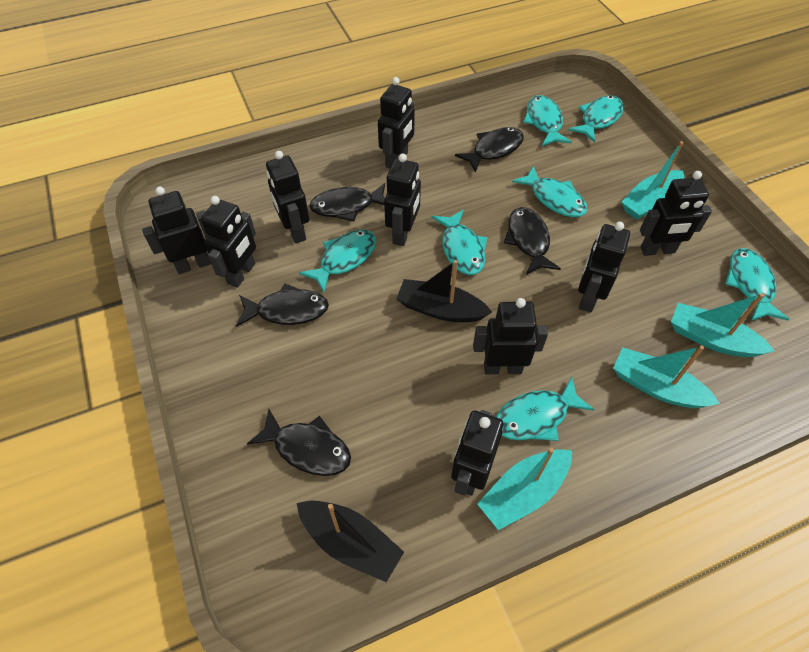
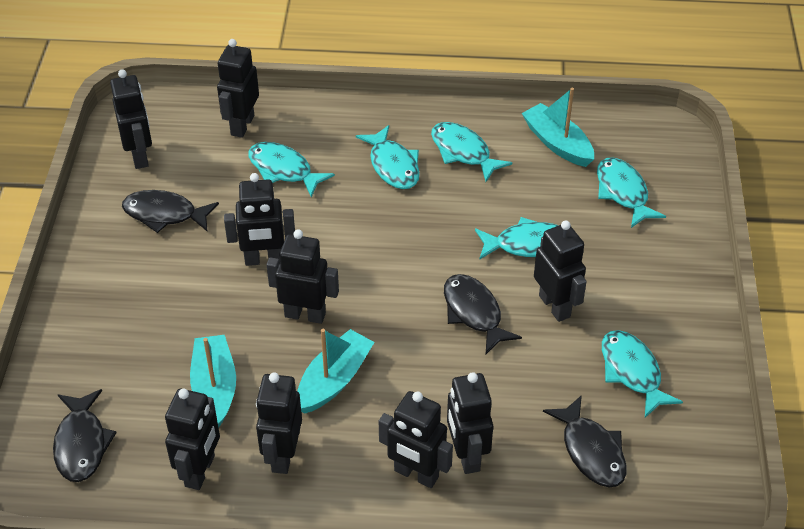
black boat: 2 -> 0
black fish: 5 -> 4
turquoise boat: 4 -> 3
turquoise fish: 7 -> 6

